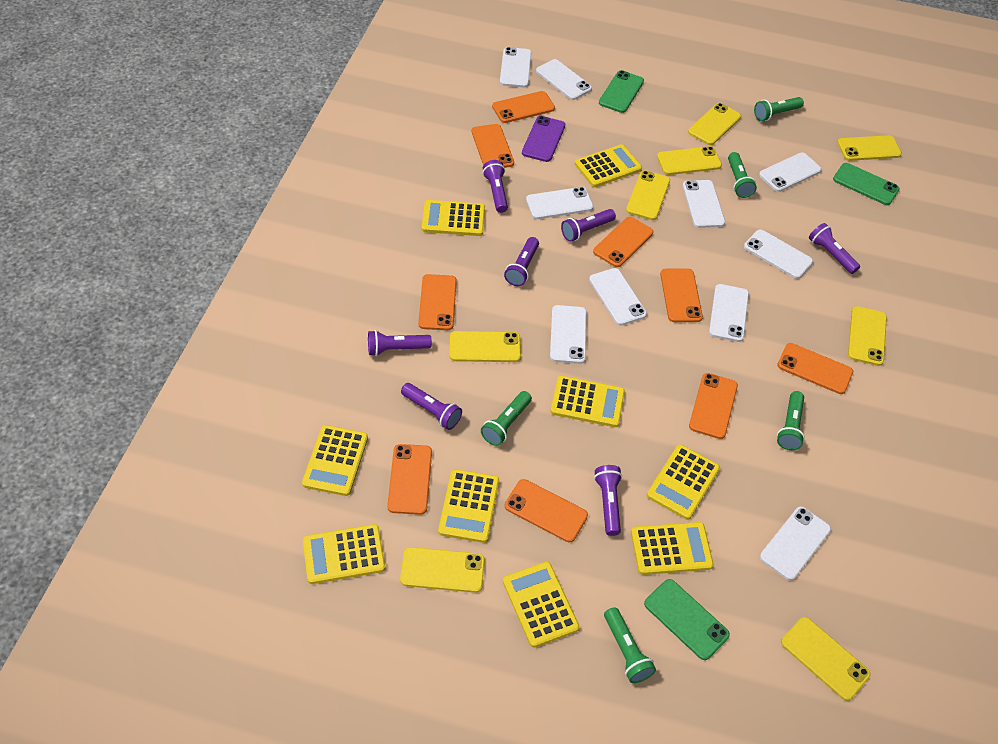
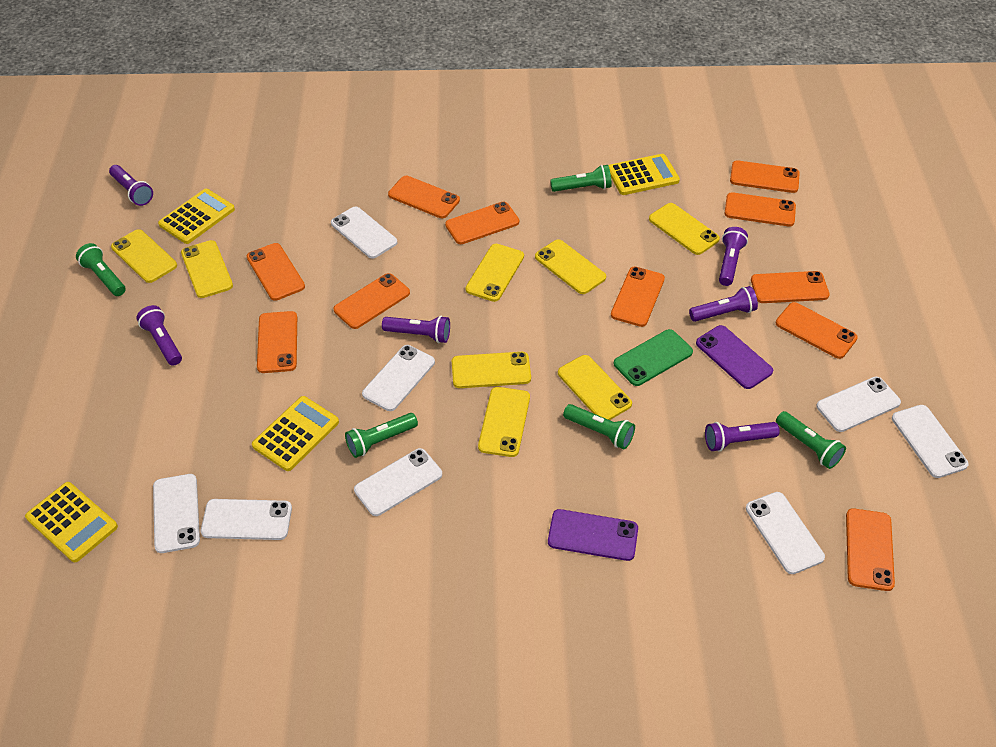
green phone: 3 -> 1
orange phone: 9 -> 11
purple flashlight: 7 -> 6
purple phone: 1 -> 2
white phone: 10 -> 8
yellow calculator: 9 -> 4

